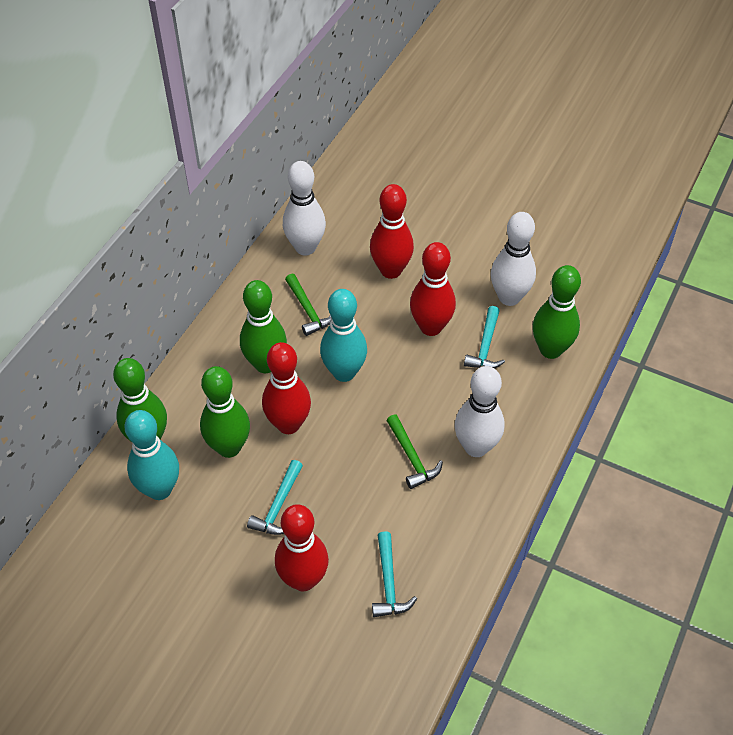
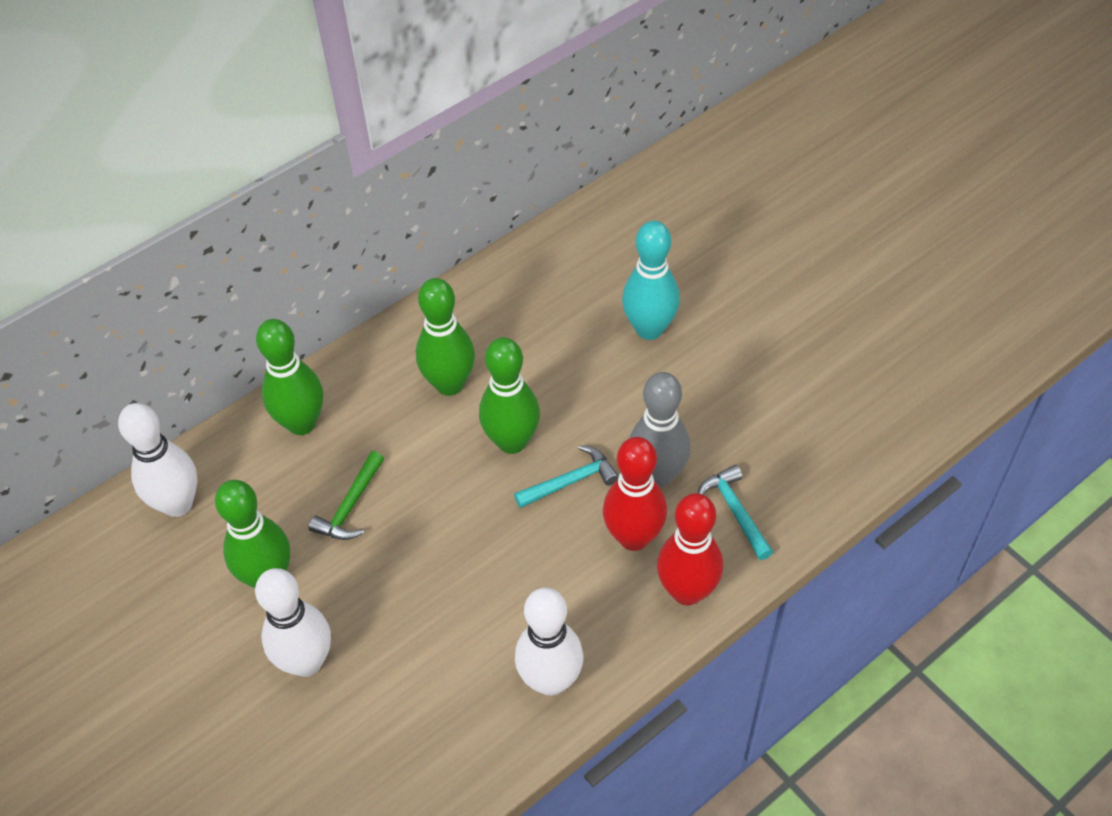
green hammer: 2 -> 1
grey bowling pin: 0 -> 1
red bowling pin: 4 -> 2
turquoise bowling pin: 2 -> 1
turquoise hammer: 3 -> 2

